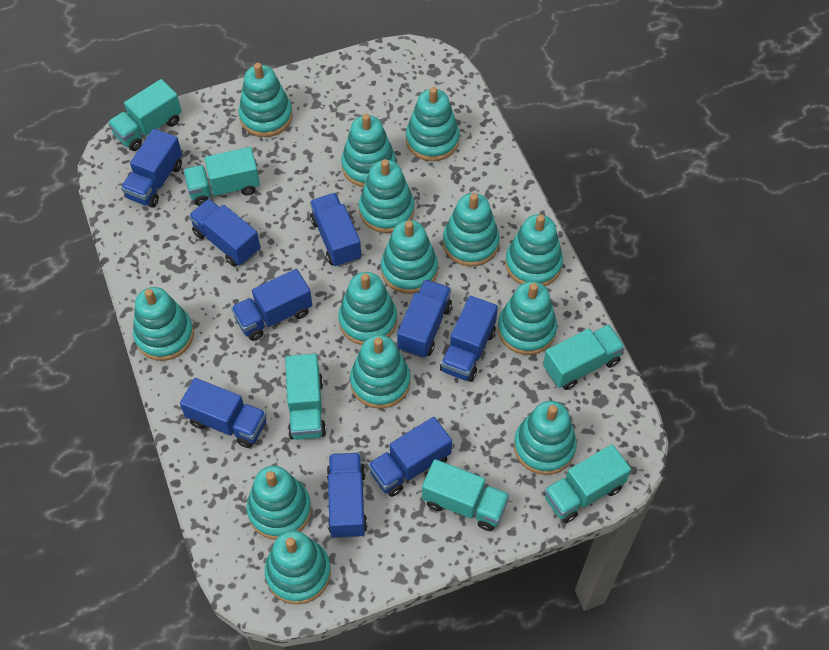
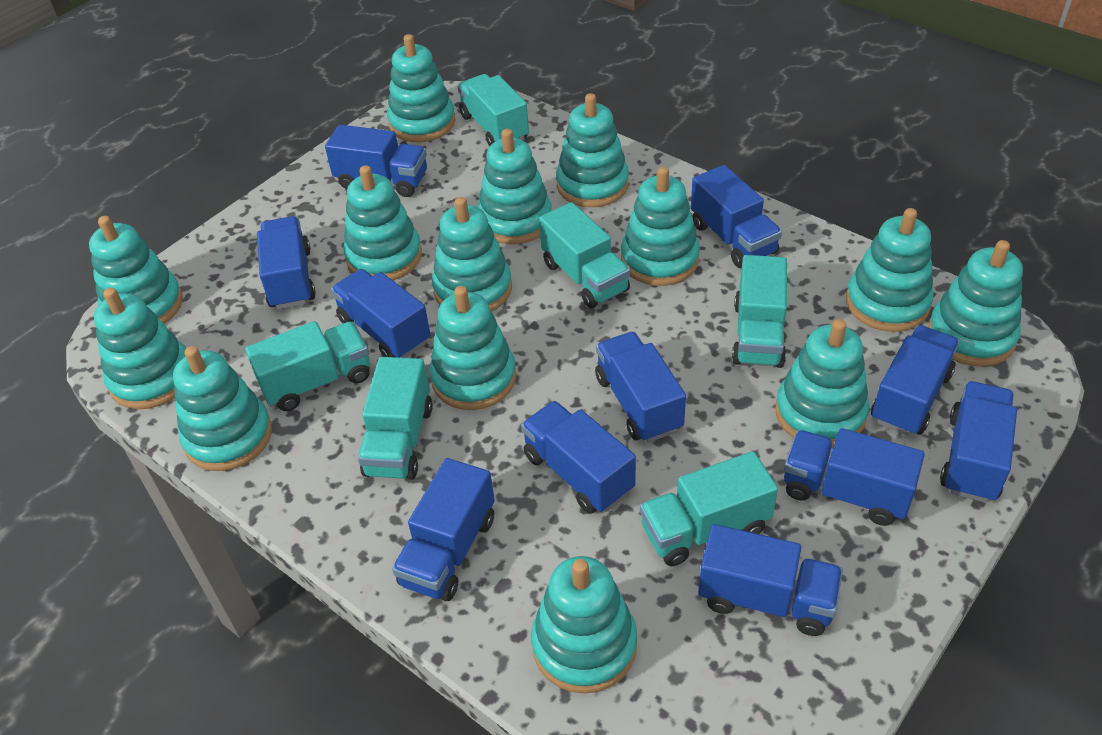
blue truck: 9 -> 11

